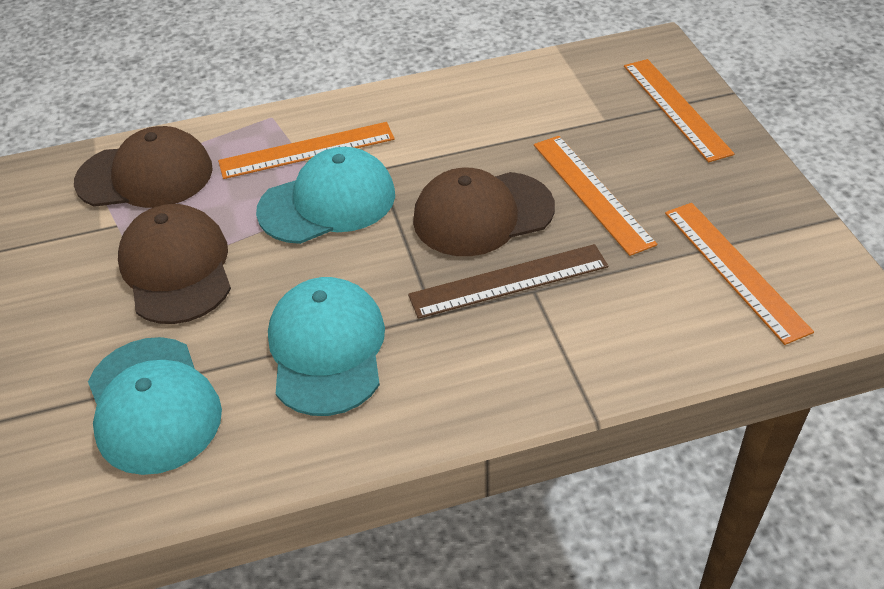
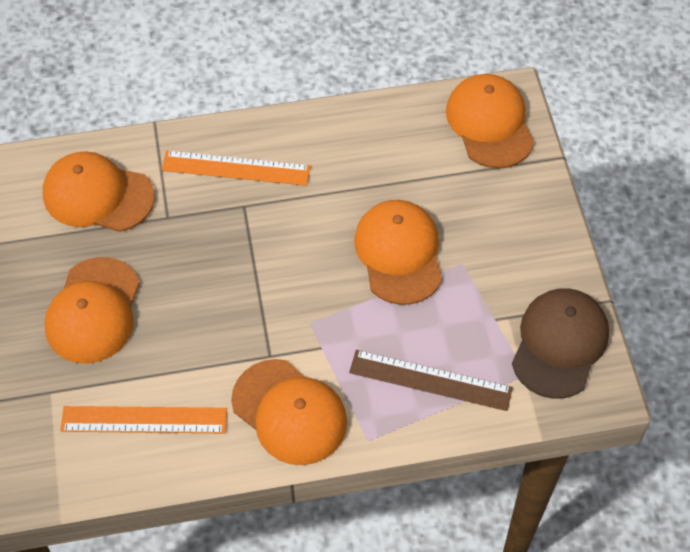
brown cap: 3 -> 1
orange cap: 0 -> 5
orange ruler: 4 -> 2
turquoise cap: 3 -> 0

